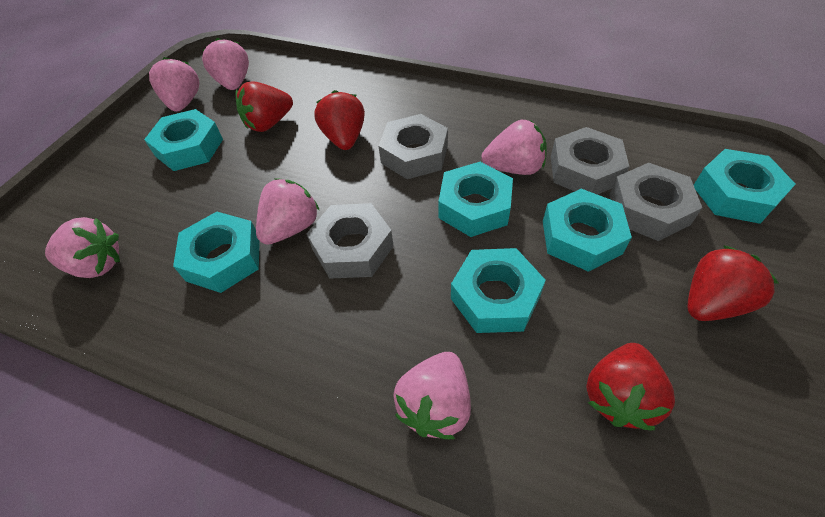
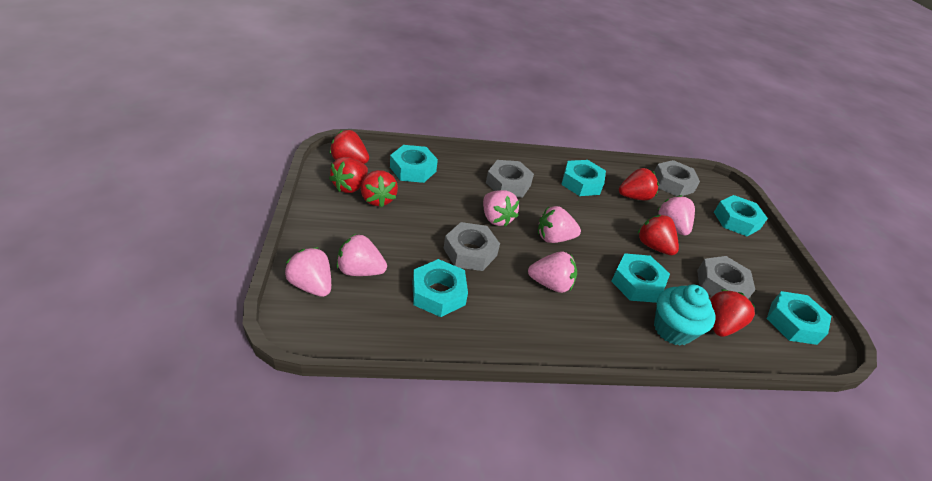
red strawberry: 4 -> 6
turquoise cupcake: 0 -> 1

